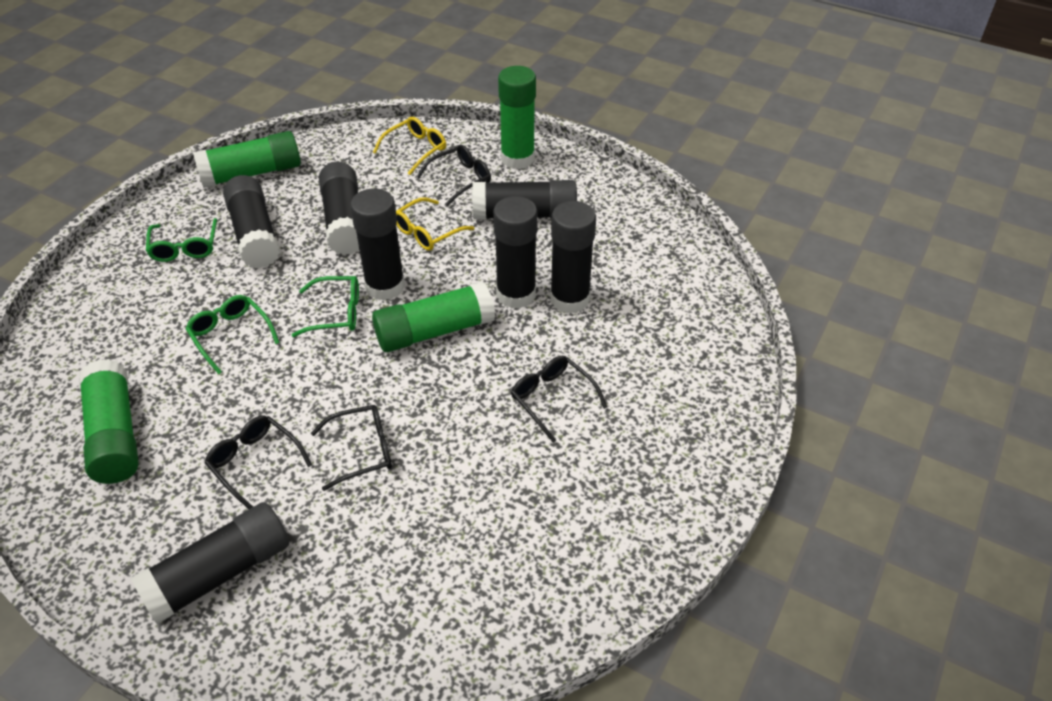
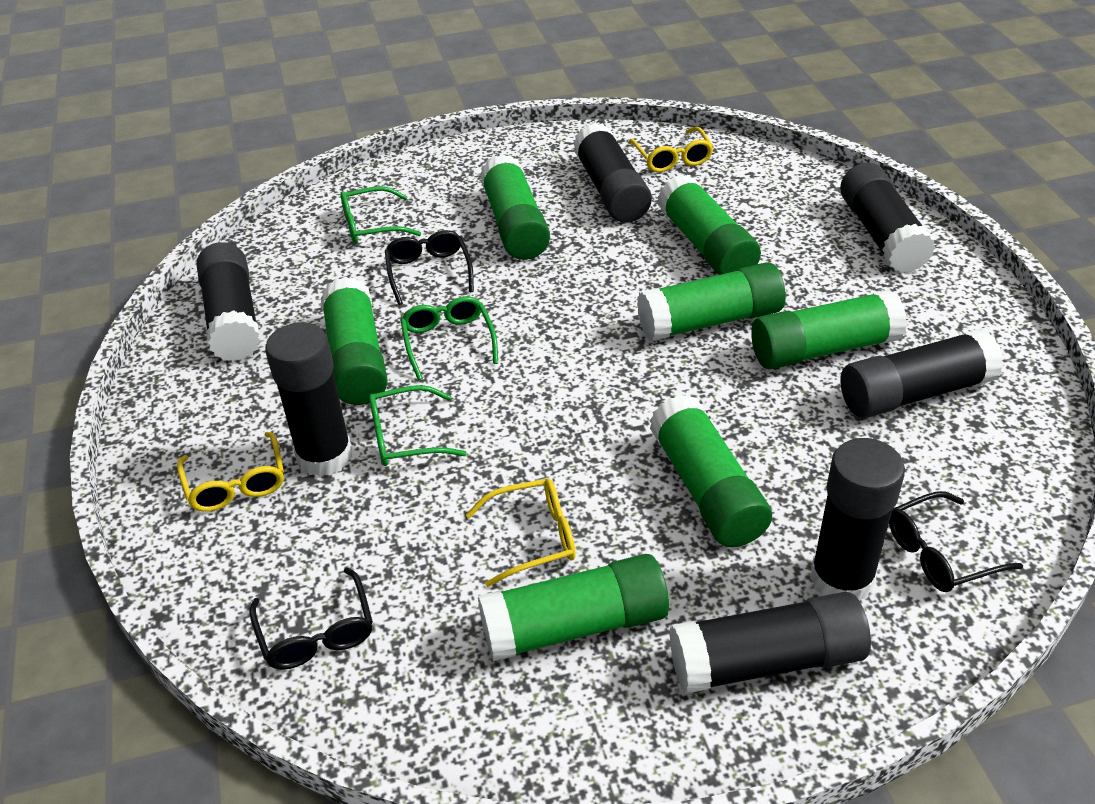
black glasses: 4 -> 3
green glue stick: 4 -> 7
yellow glasses: 2 -> 3

